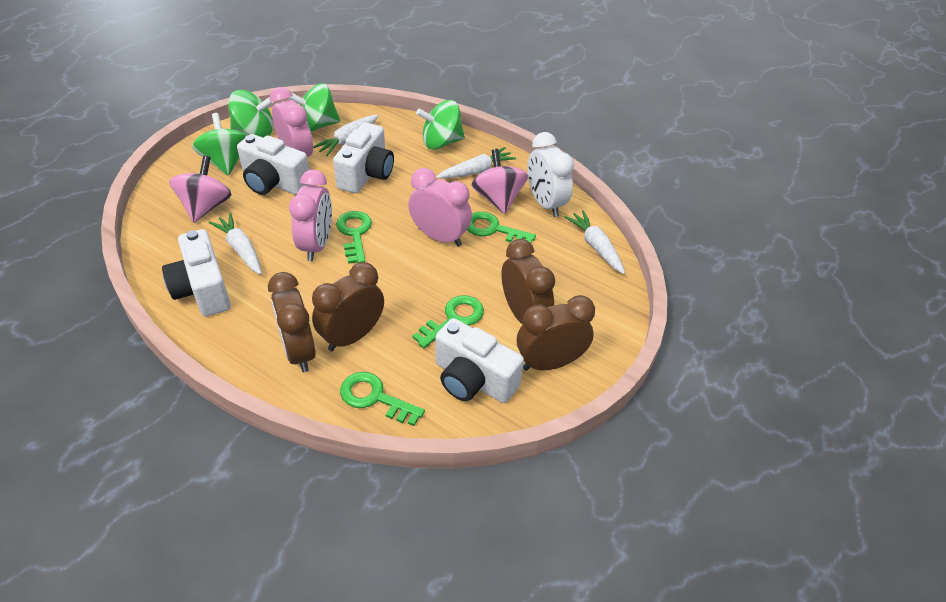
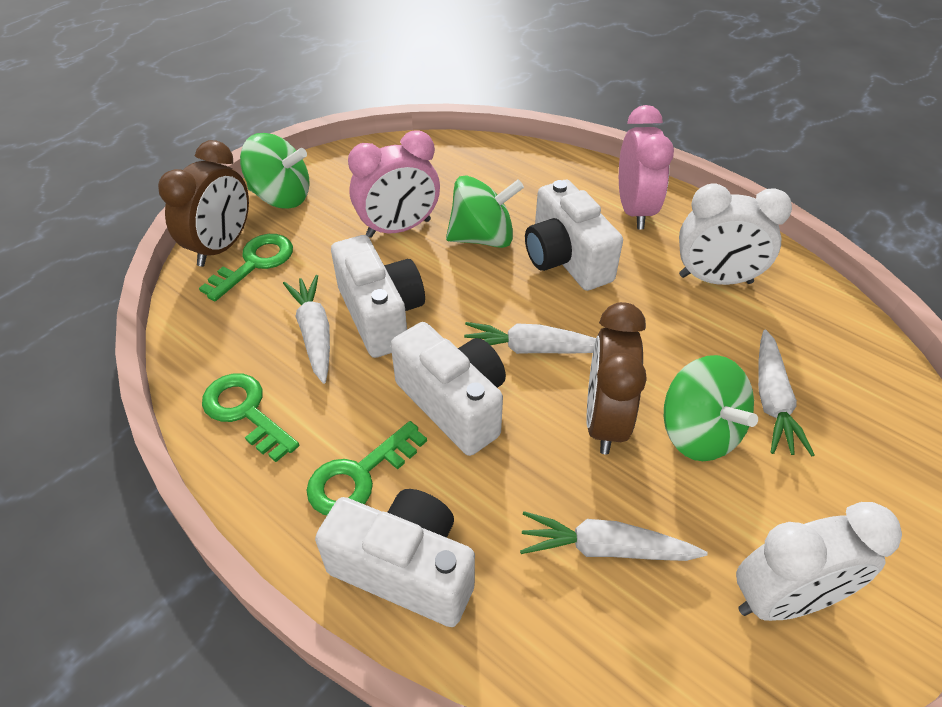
brown clock: 4 -> 2
green key: 4 -> 3
green spinning top: 4 -> 3
pink clock: 3 -> 2
pink spinning top: 2 -> 0
white clock: 1 -> 2

